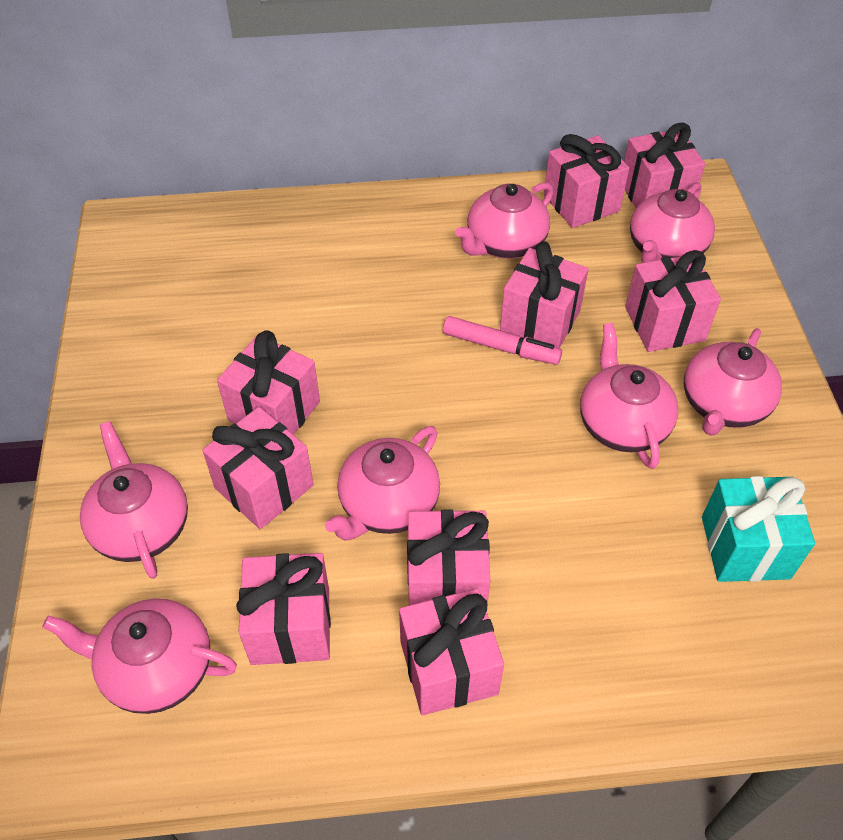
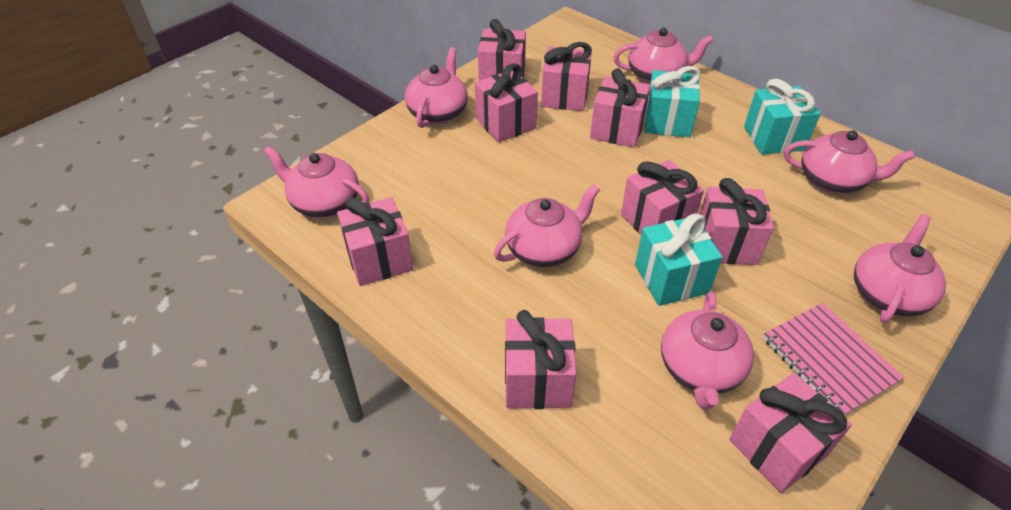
pink marker: 1 -> 0
pink notebook: 0 -> 1
turquoise gift: 1 -> 3

